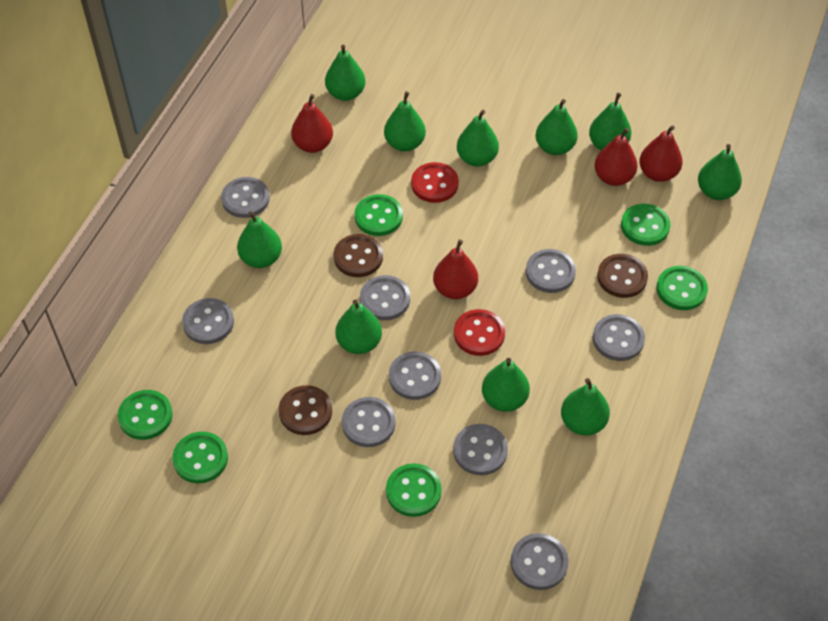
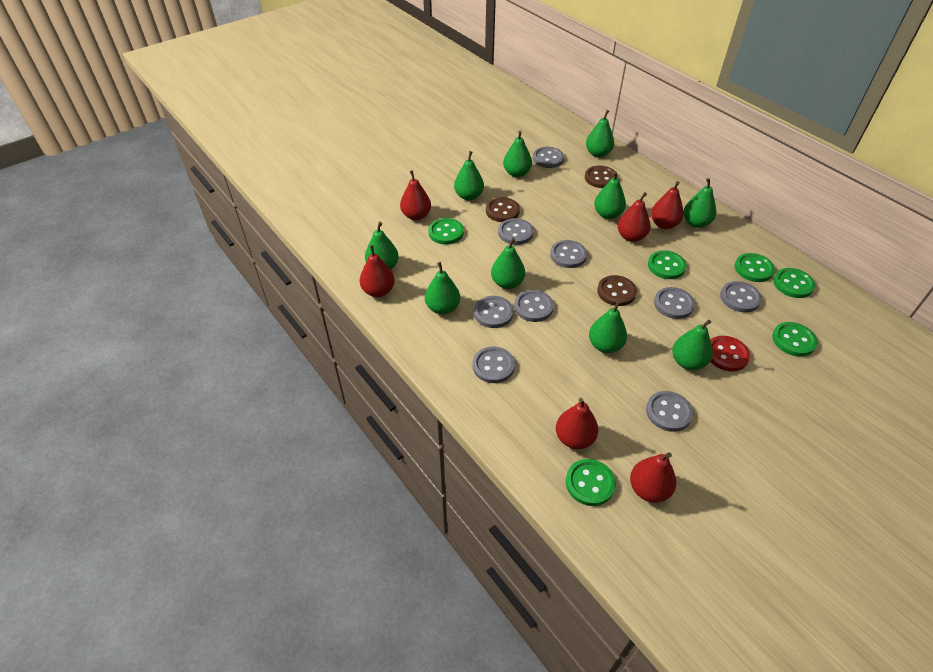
red button: 2 -> 1
red pear: 4 -> 6

